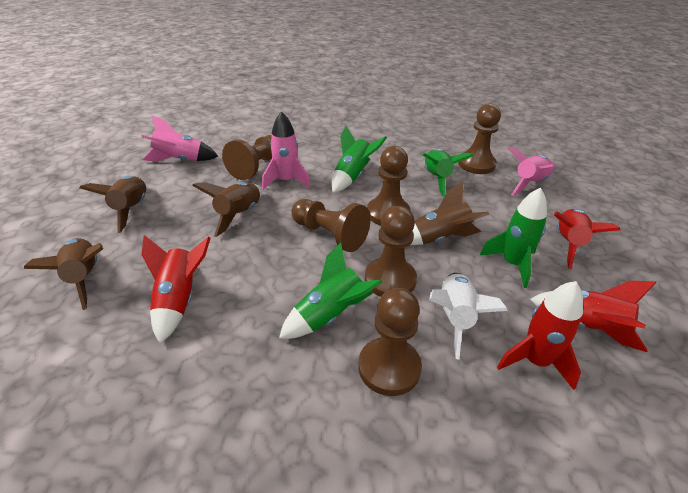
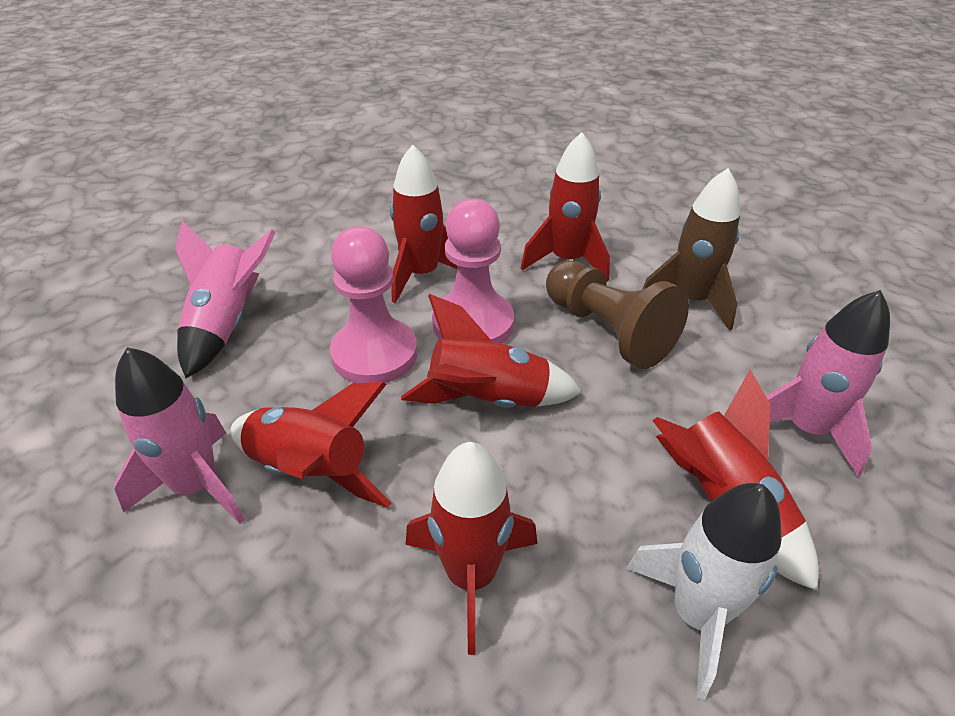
brown pawn: 6 -> 1
brown rocket: 4 -> 1
green rocket: 4 -> 0
pink pawn: 0 -> 2
red rocket: 4 -> 6

